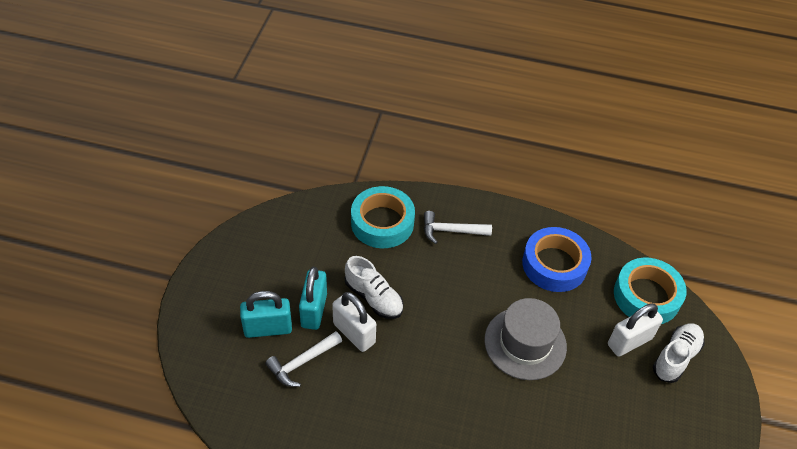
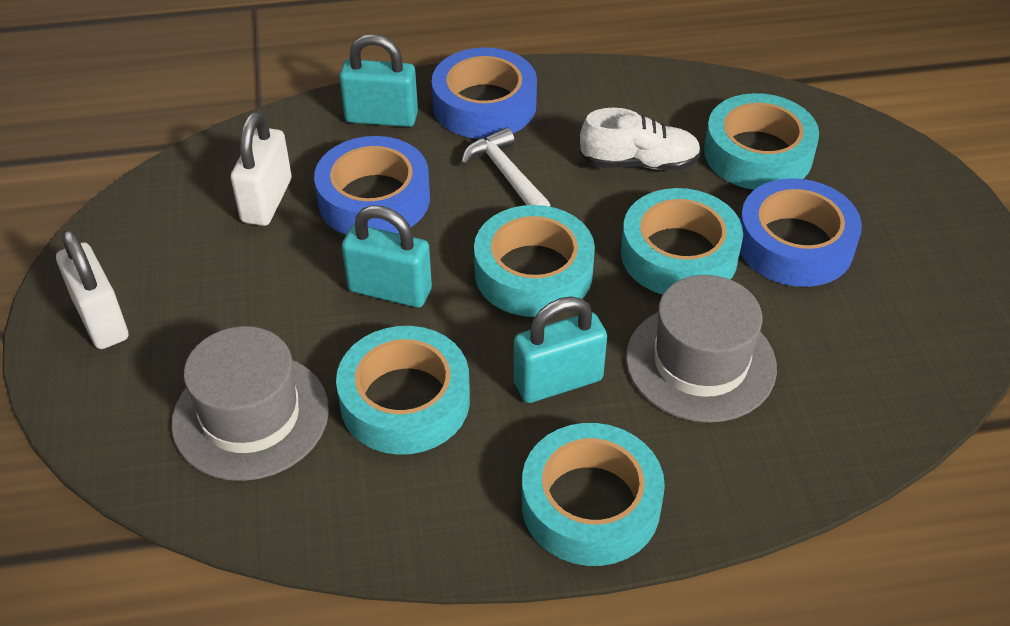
blue tape: 1 -> 3
grey hat: 1 -> 2
turquoise padlock: 2 -> 3
turquoise tape: 2 -> 5
white hammer: 2 -> 1
white shoe: 2 -> 1

